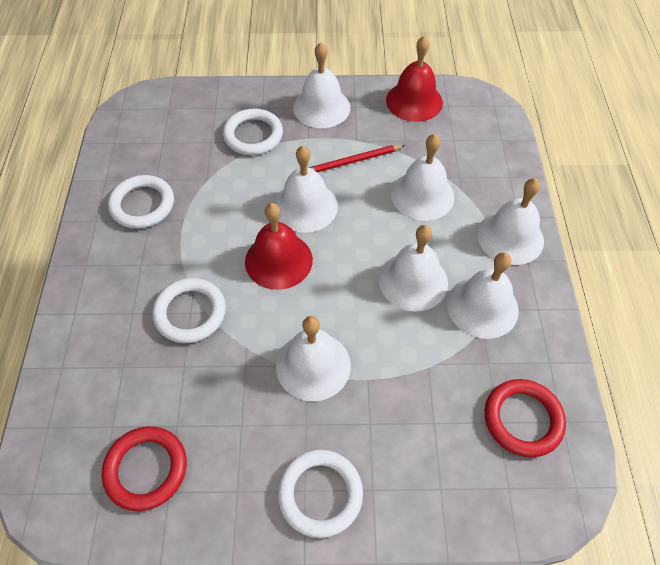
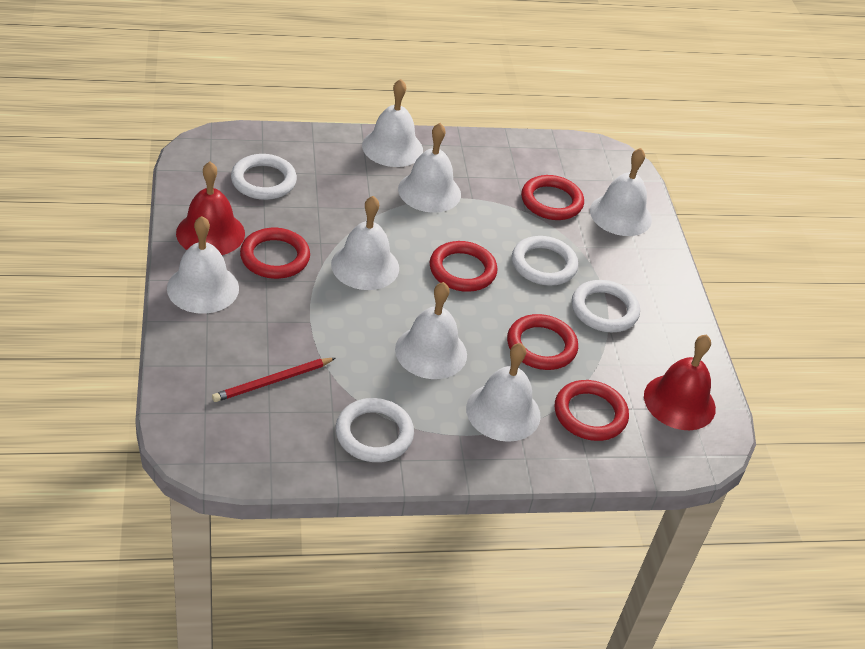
red ring: 2 -> 5

